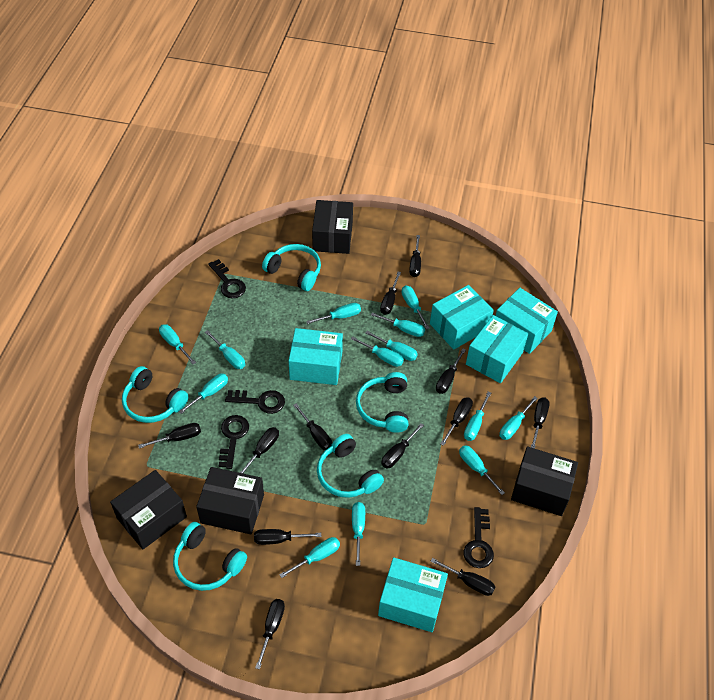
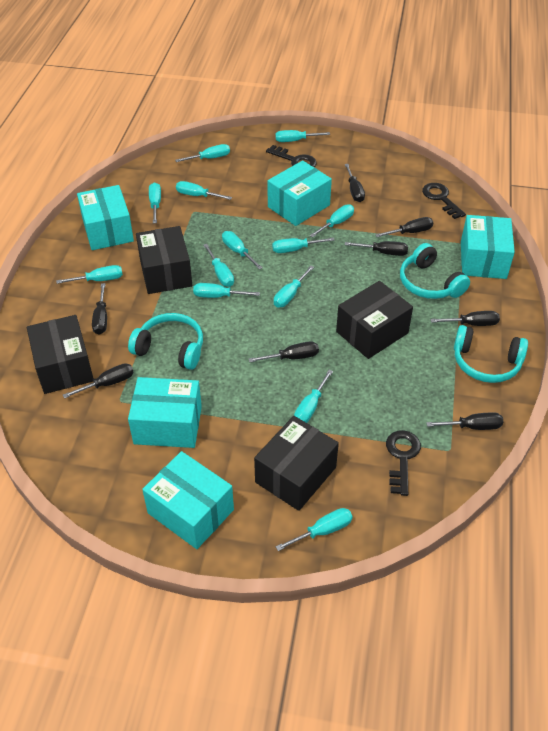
black key: 4 -> 3
black screwdriver: 12 -> 8
turquoise headphones: 5 -> 3

